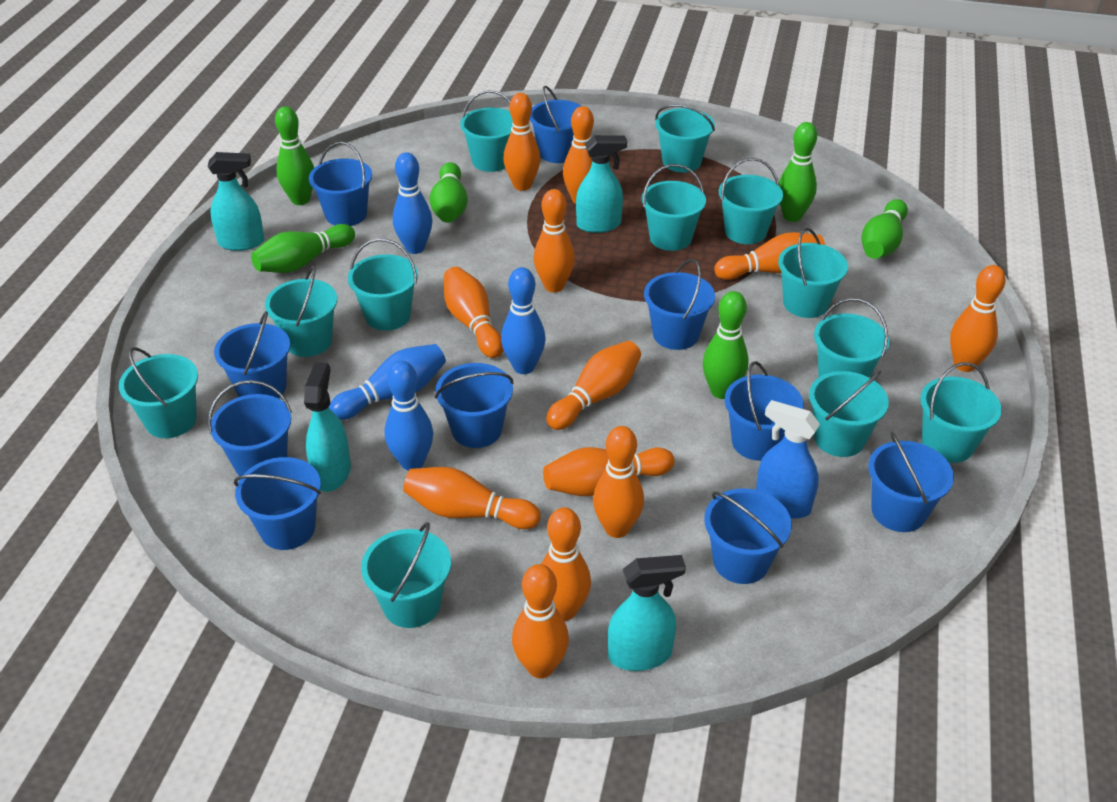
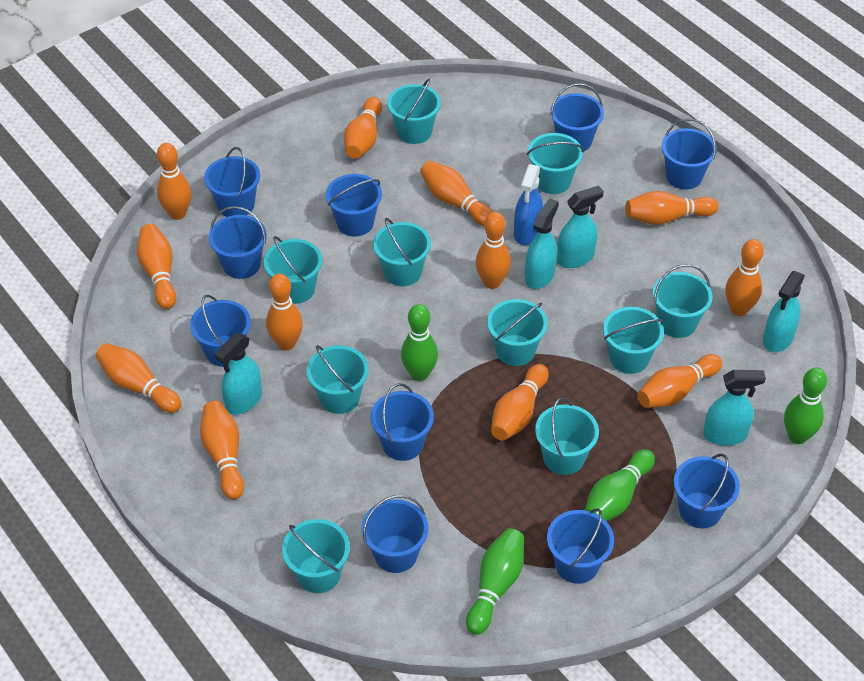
blue bowling pin: 4 -> 0
green bowling pin: 6 -> 4
turquoise bucket: 12 -> 10
turquoise spray bottle: 4 -> 5

